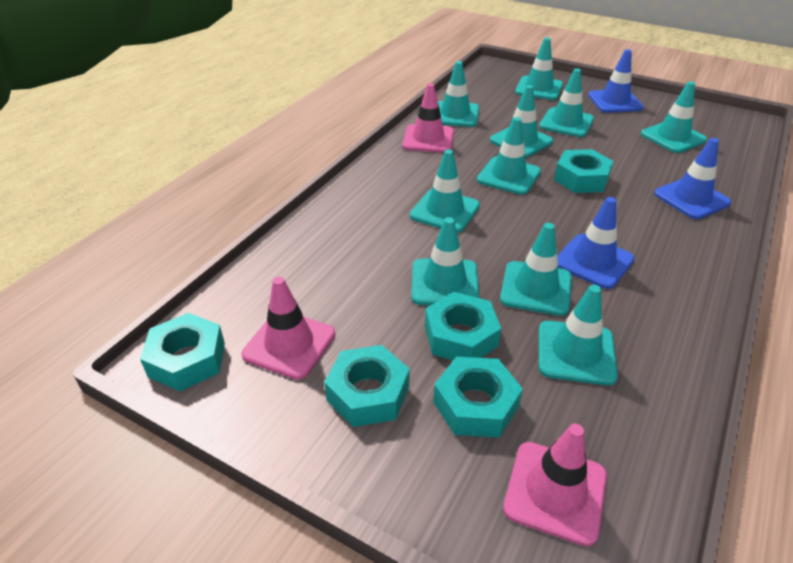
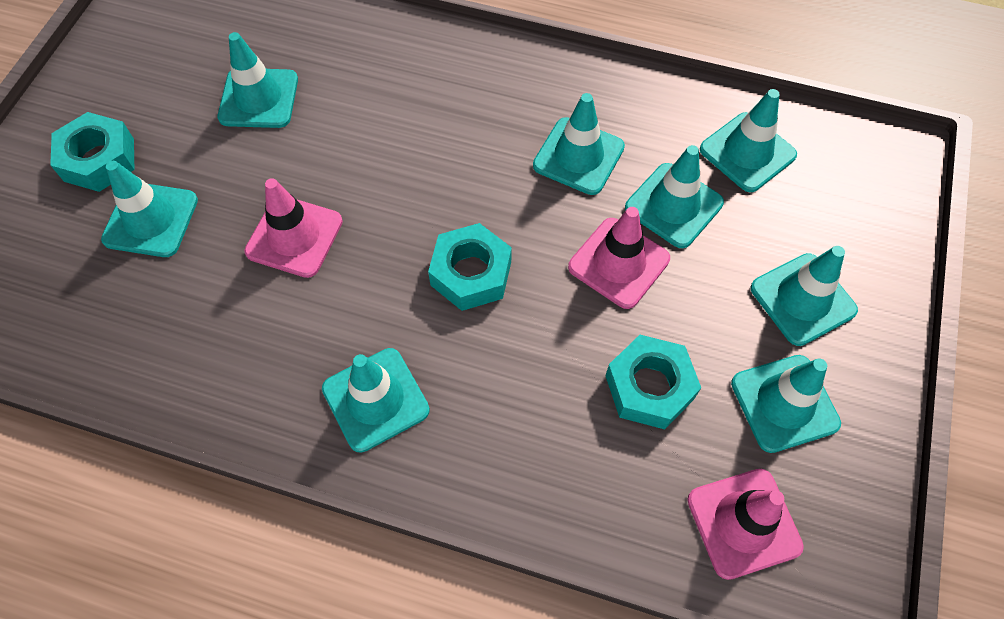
blue traffic cone: 3 -> 0
turquoise nut: 5 -> 3
turquoise traffic cone: 10 -> 8

